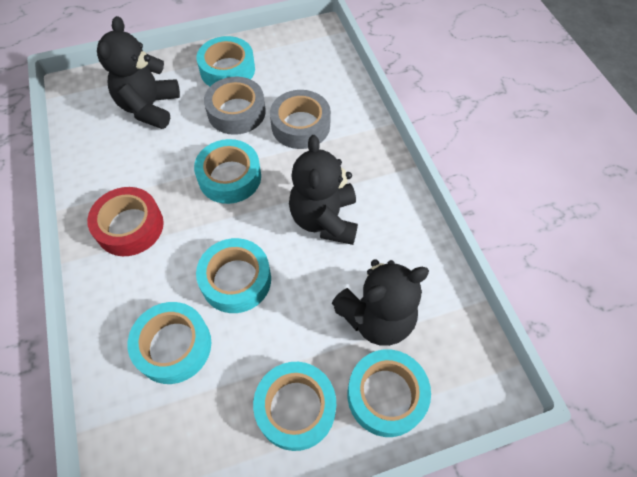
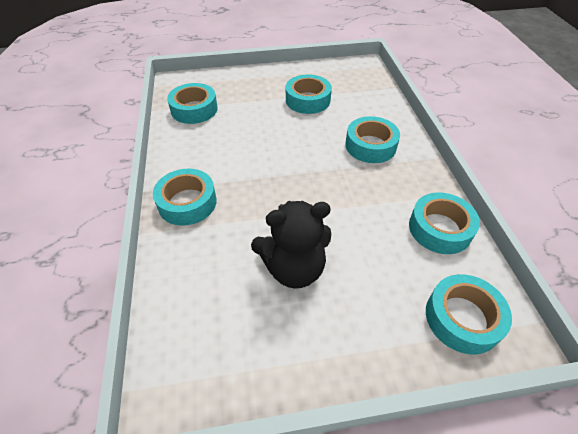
black teddy bear: 3 -> 1
grey tape: 2 -> 0
red tape: 1 -> 0

